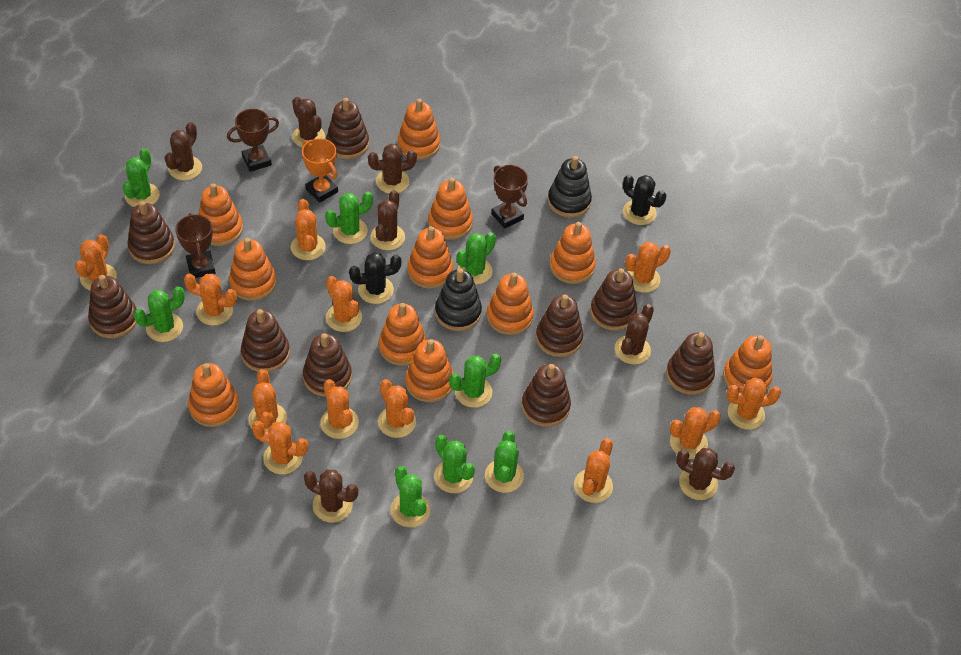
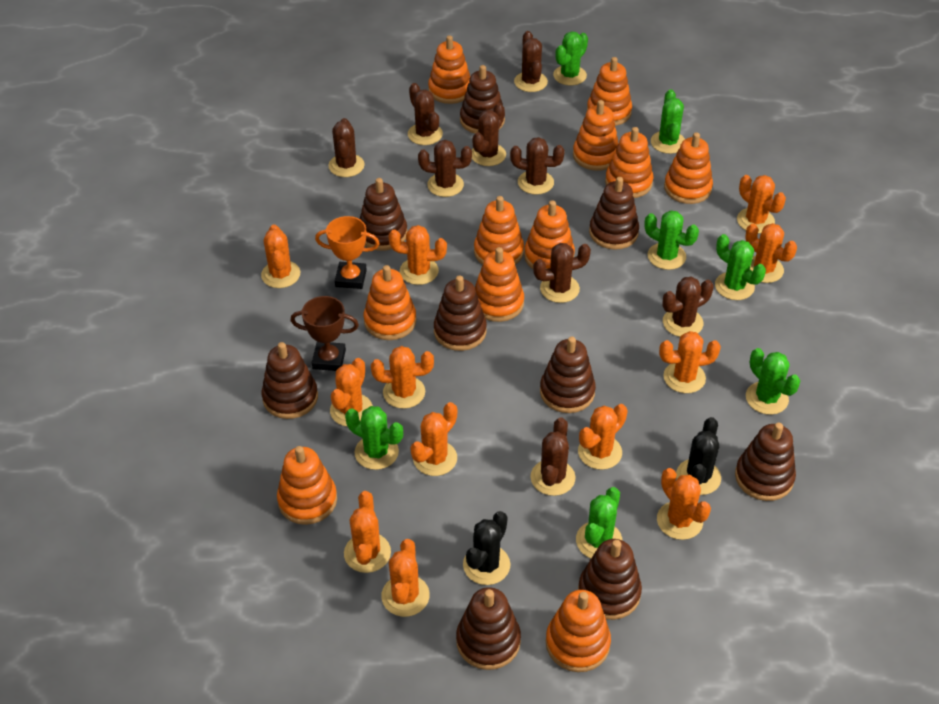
black stacking toy: 2 -> 0
brown cactus: 7 -> 9
brown trophy: 3 -> 1
green cactus: 8 -> 7

